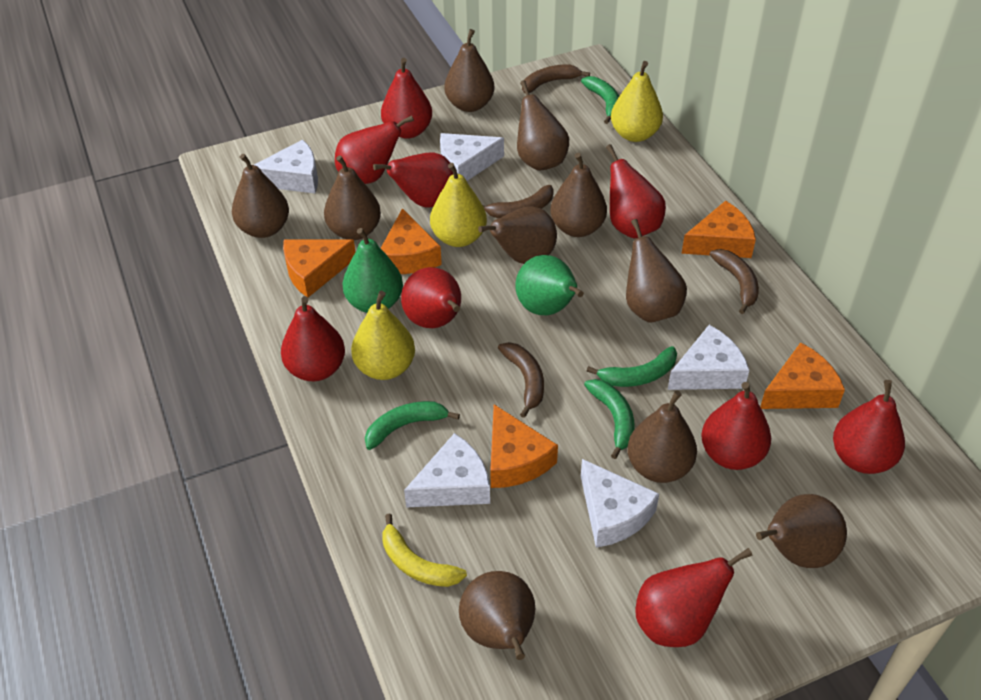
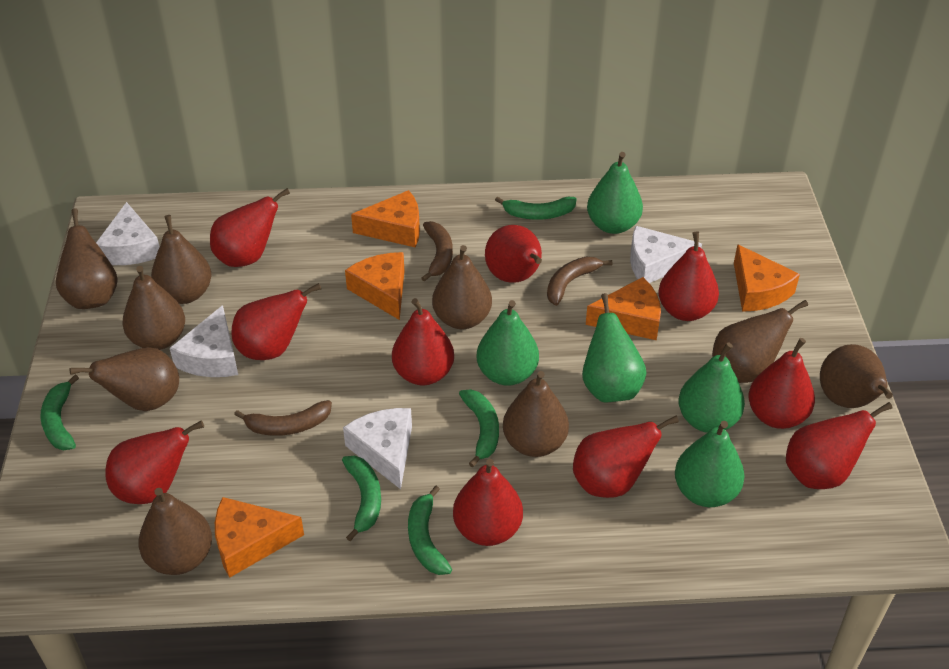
brown banana: 4 -> 3
brown pear: 10 -> 9
green banana: 4 -> 5
green pear: 2 -> 5
red pear: 9 -> 10
white cheese: 5 -> 4
yellow banana: 1 -> 0
yellow pear: 3 -> 0

